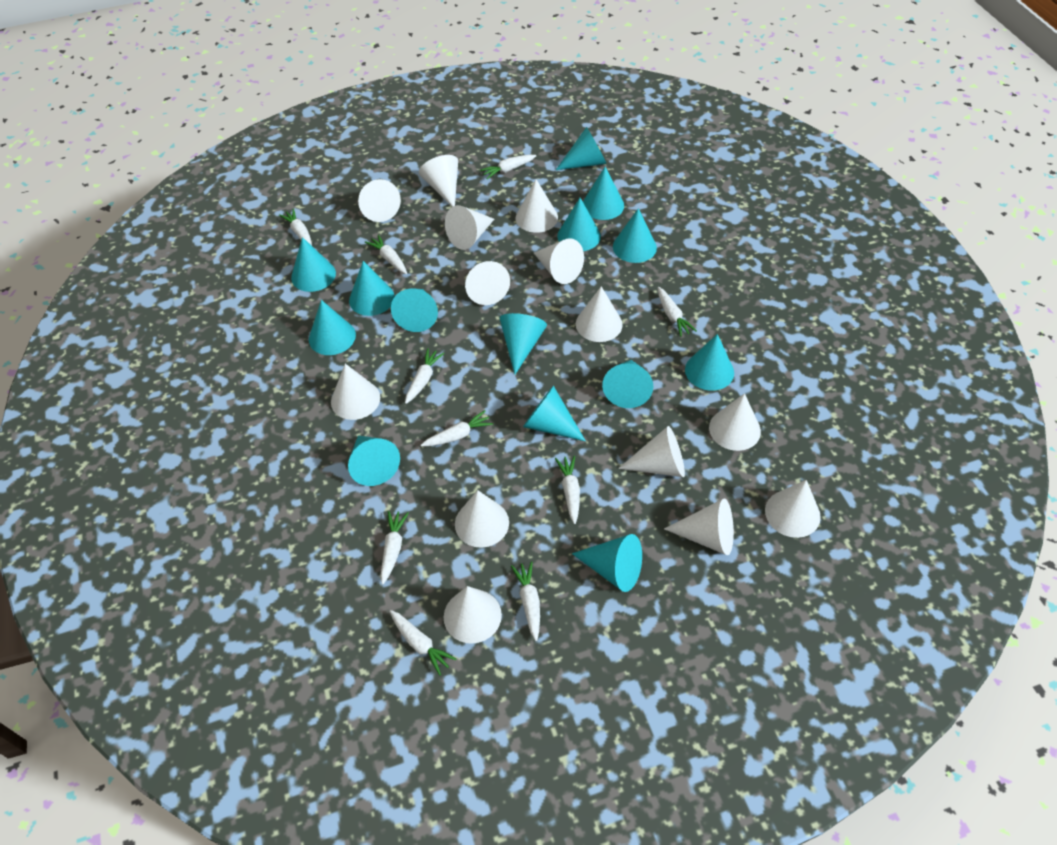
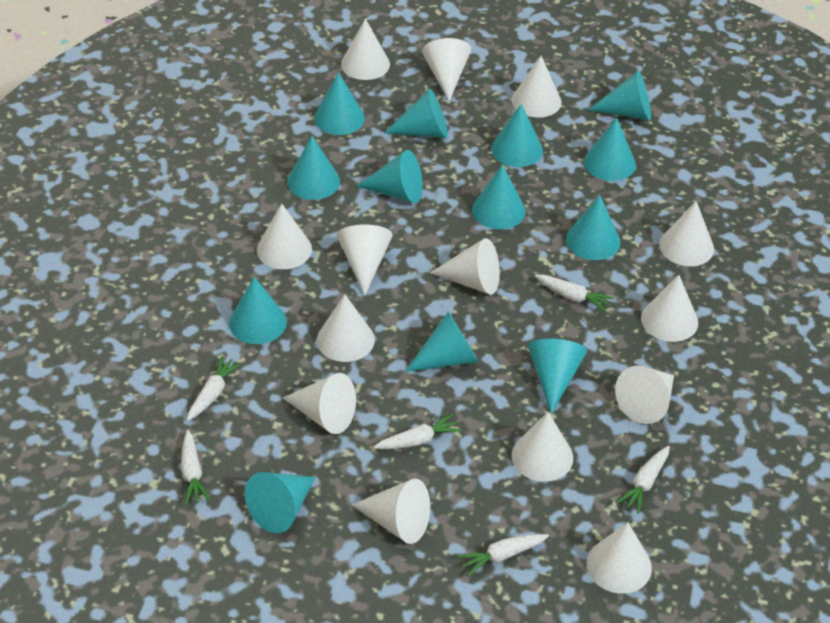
turquoise cone: 14 -> 13
white carrot: 10 -> 6

